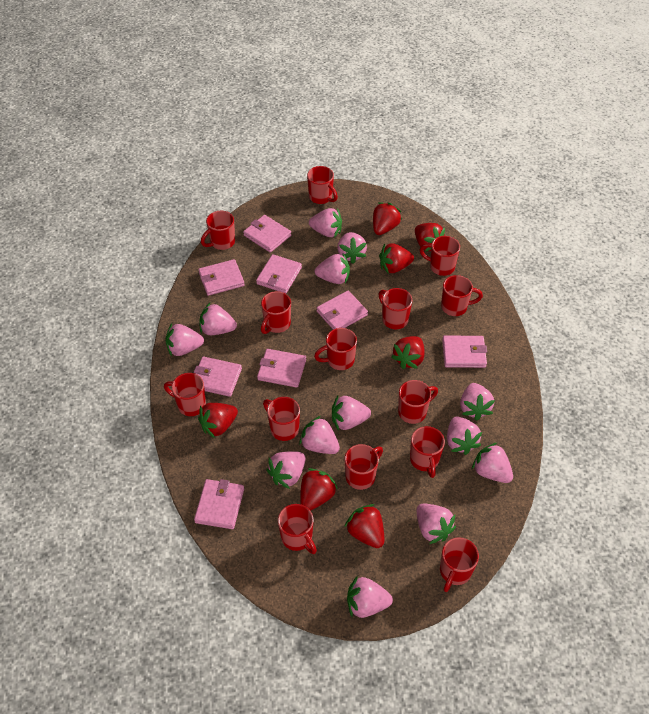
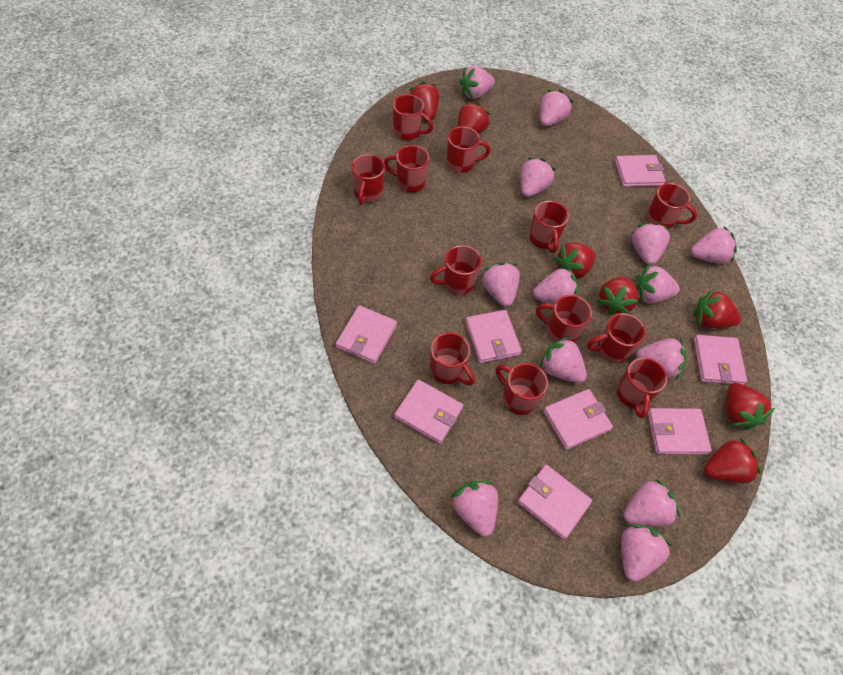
red mug: 14 -> 12

